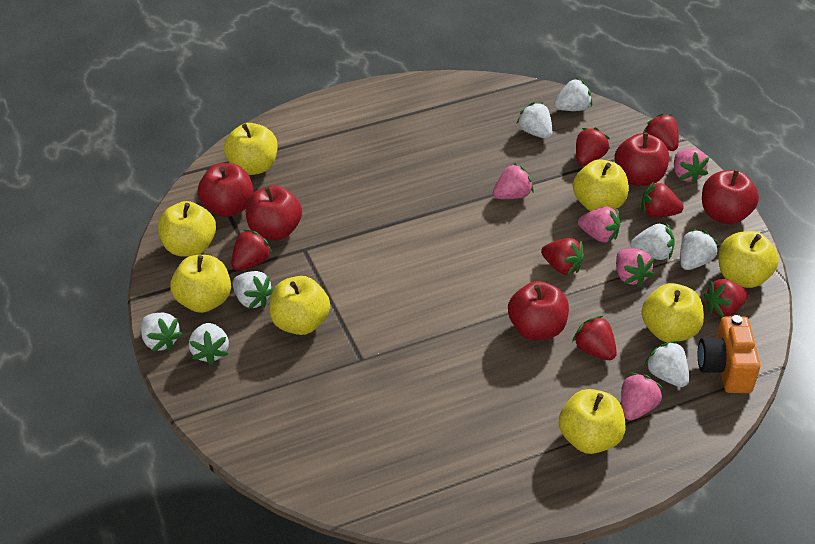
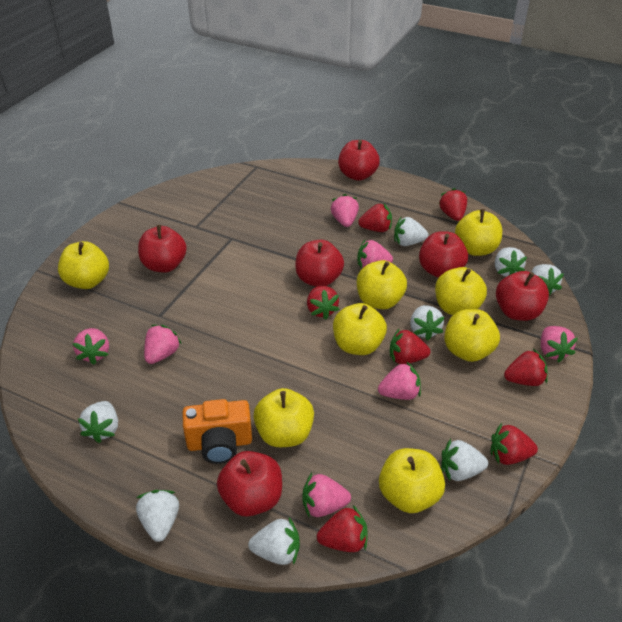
pink strawberry: 5 -> 7
red apple: 5 -> 6

